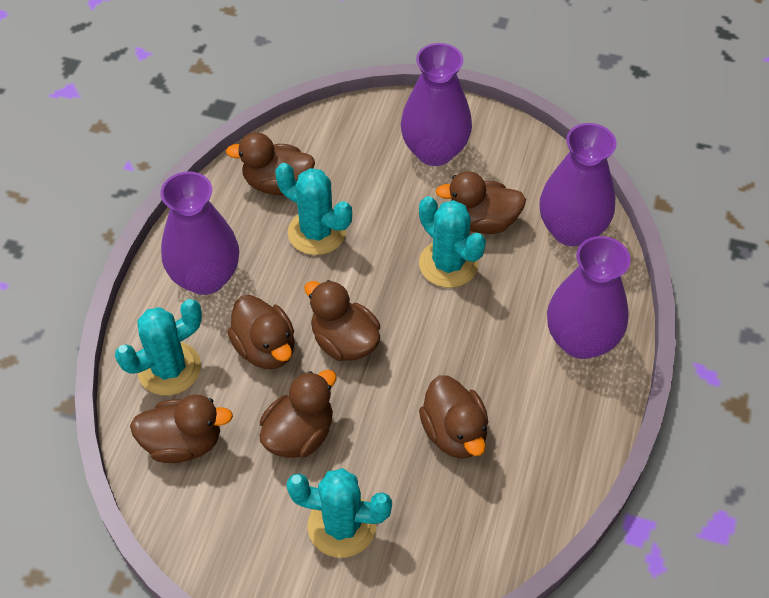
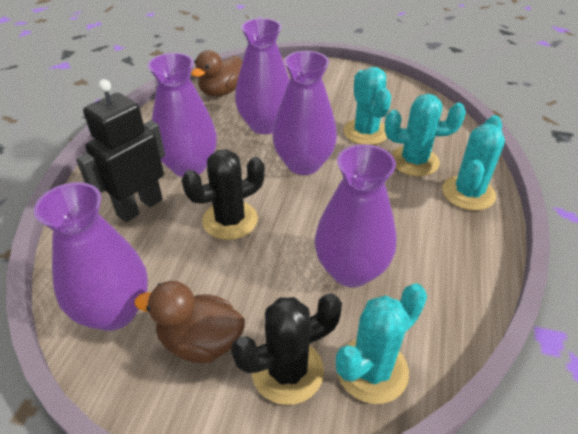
black cactus: 0 -> 2
black robot: 0 -> 1
brown duck: 7 -> 2
purple vase: 4 -> 5

